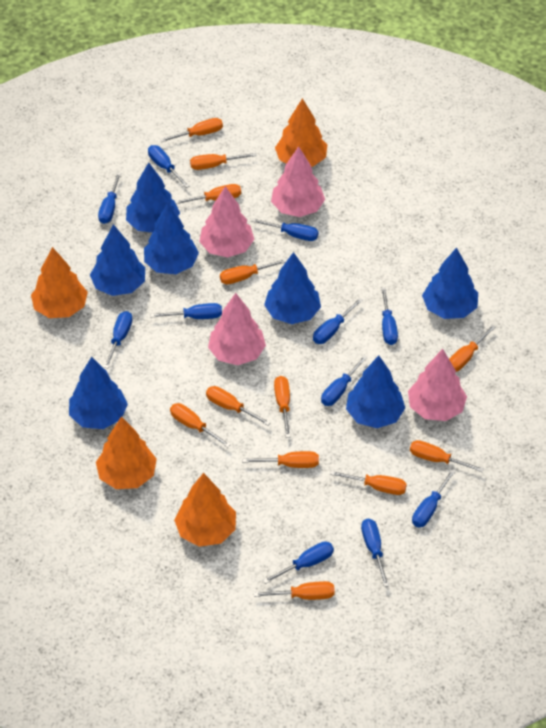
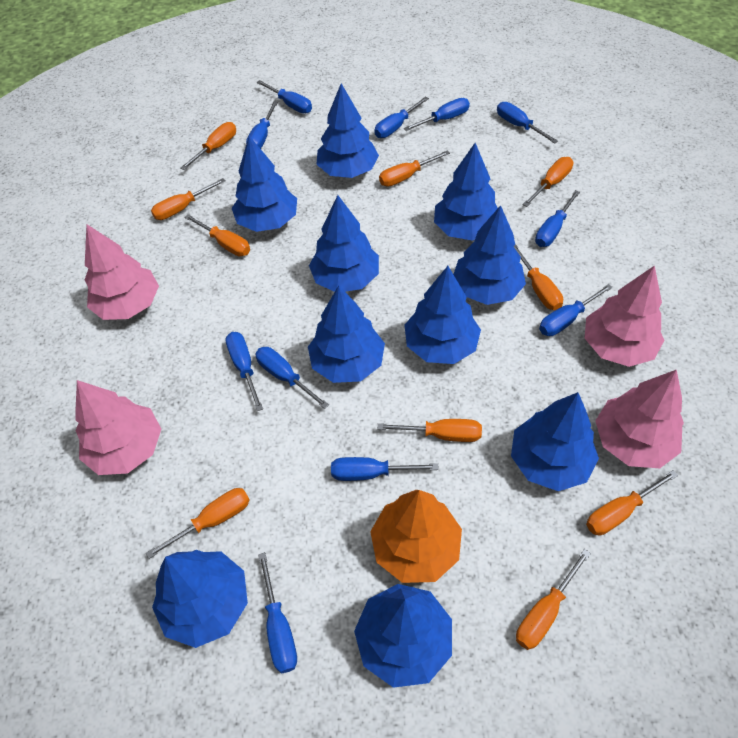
blue tree: 7 -> 10
orange screwdriver: 12 -> 10
orange tree: 4 -> 1

